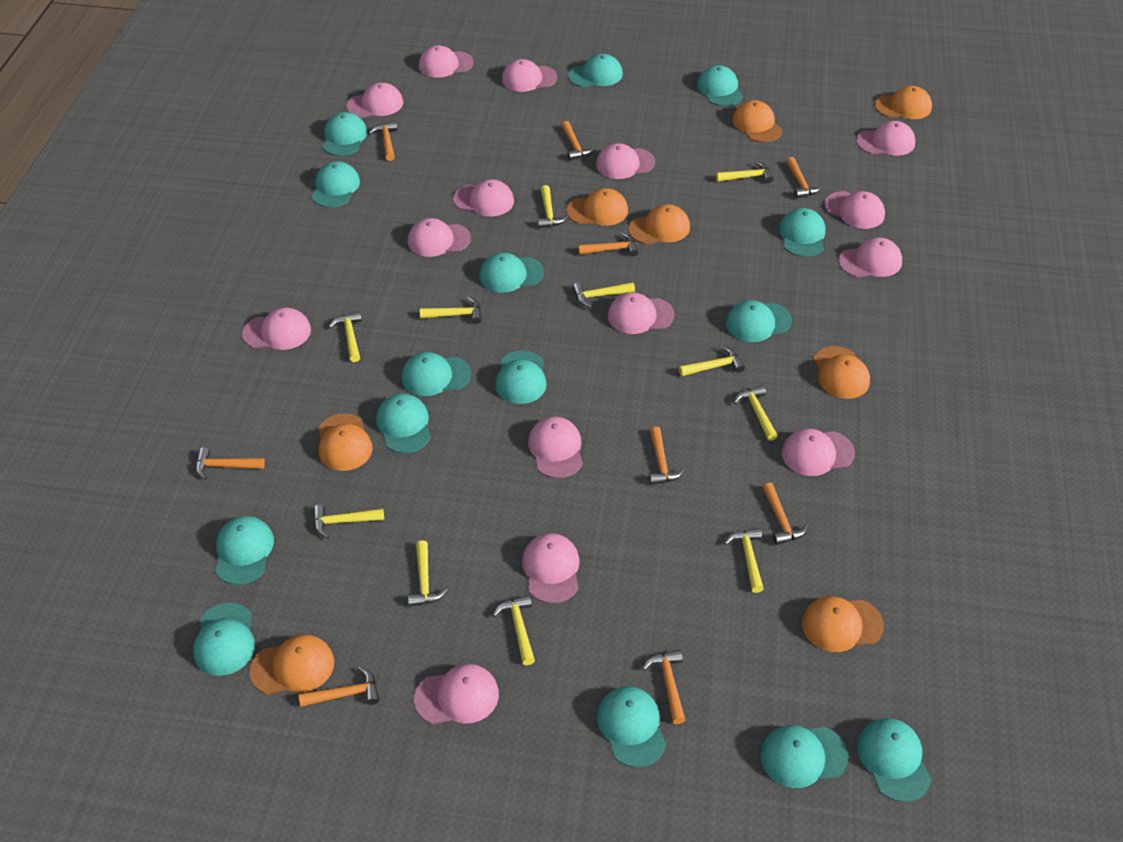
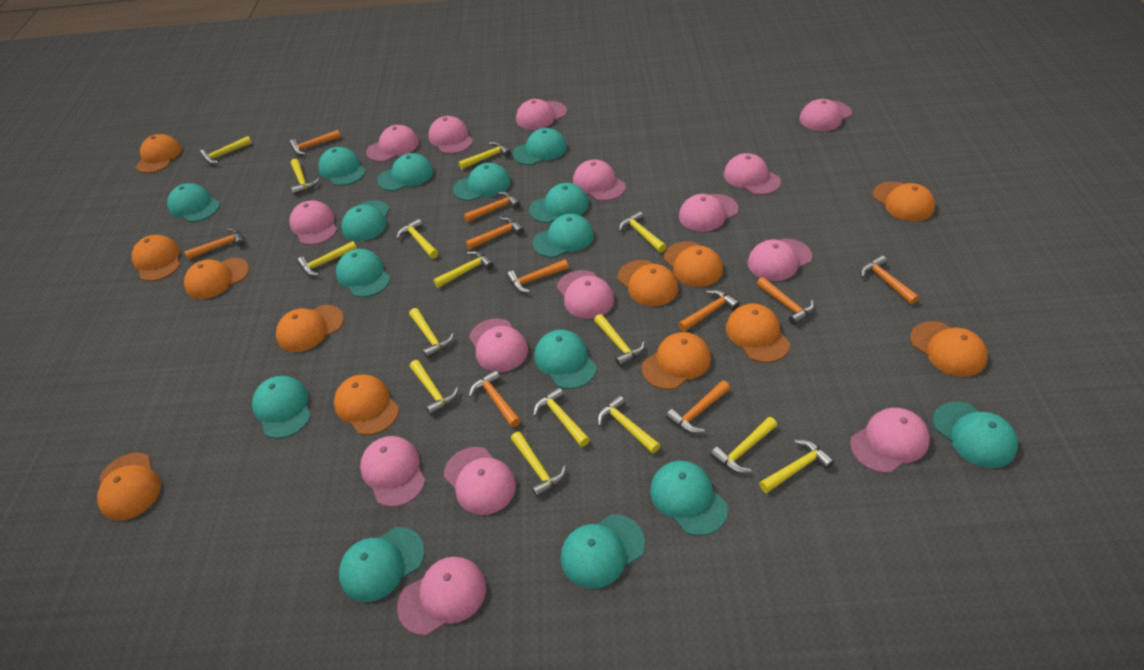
orange cap: 8 -> 12
orange hammer: 9 -> 10
yellow hammer: 11 -> 15

